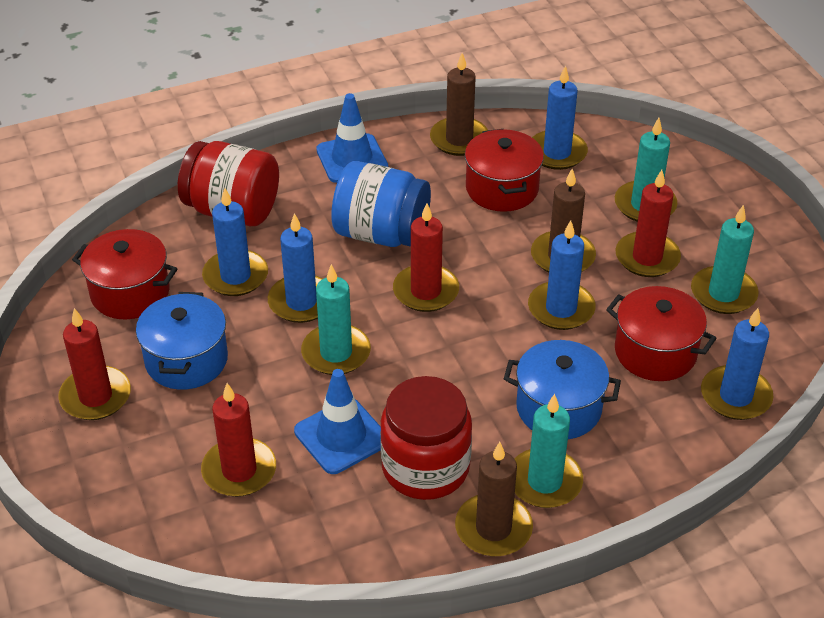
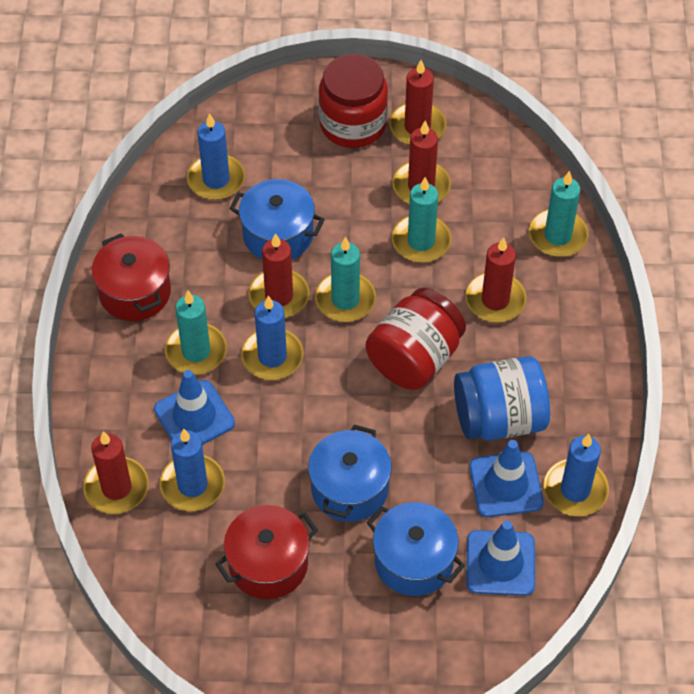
blue candle: 5 -> 4
blue pot: 2 -> 3
blue traffic cone: 2 -> 3
brown candle: 3 -> 0
red candle: 4 -> 5
red pot: 3 -> 2

